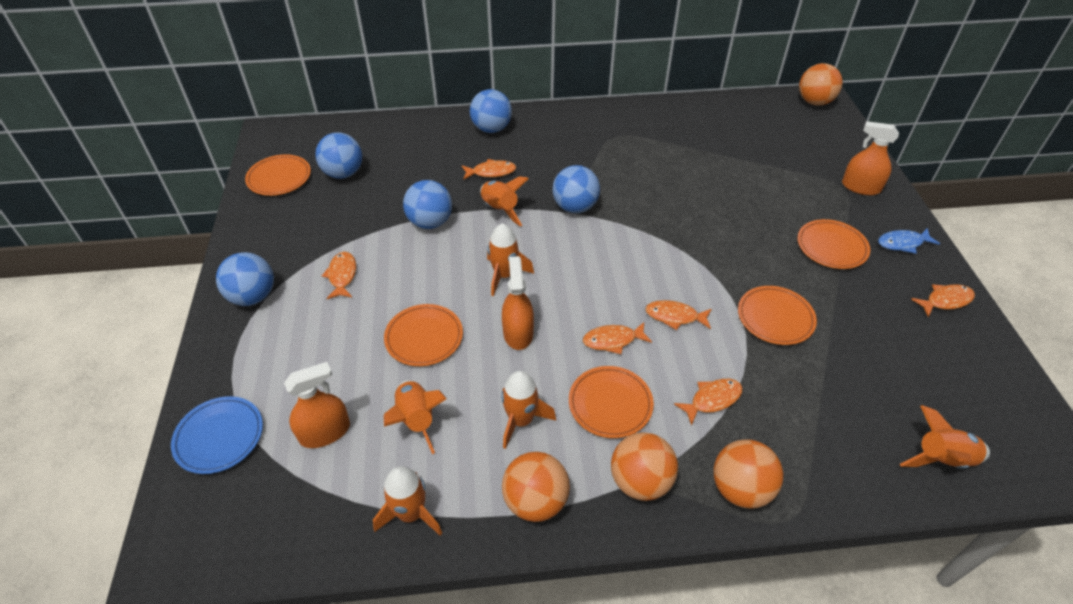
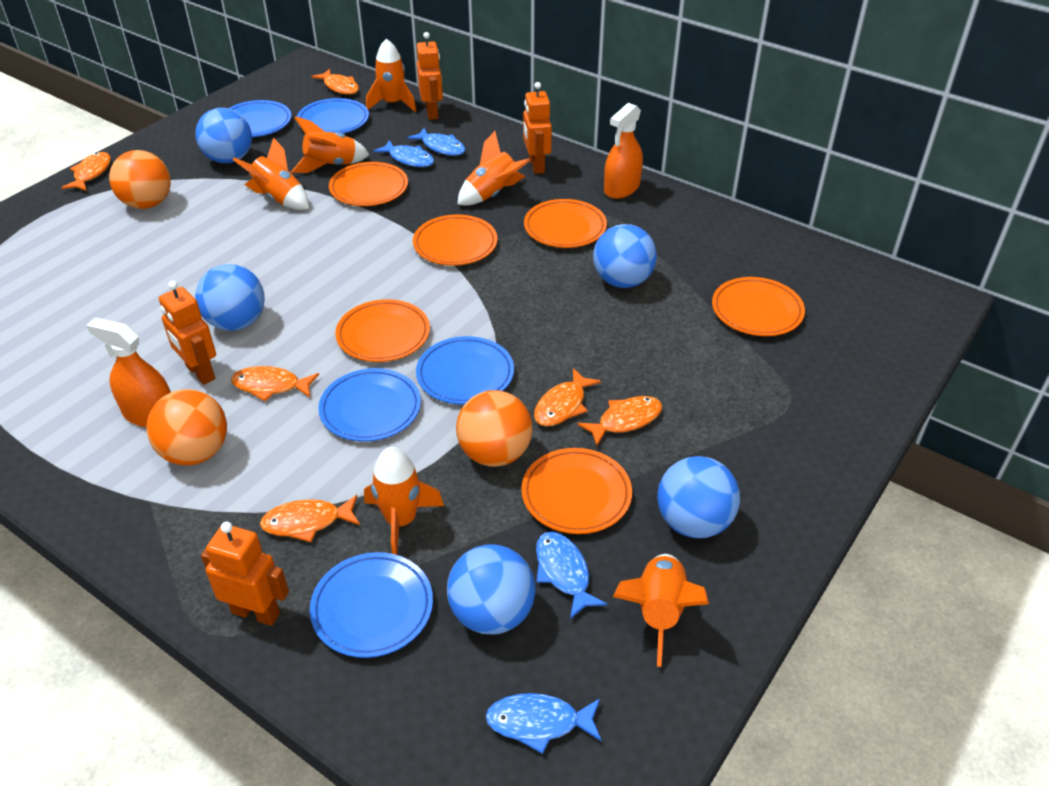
blue fish: 1 -> 4
blue plate: 1 -> 5
orange ball: 4 -> 3
orange plate: 5 -> 6
orange robot: 0 -> 4
orange spray bottle: 3 -> 2

